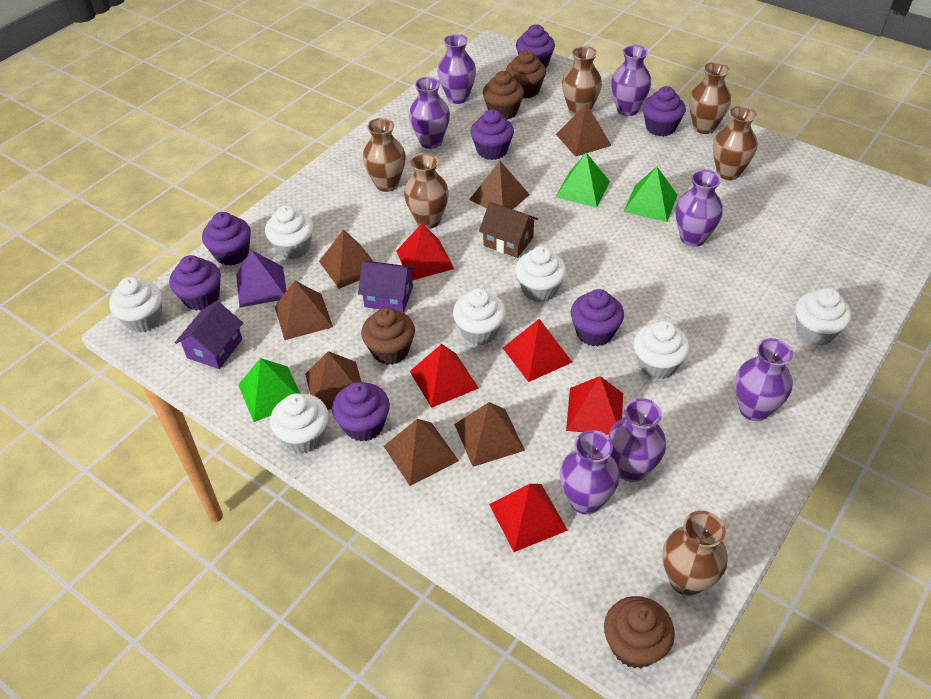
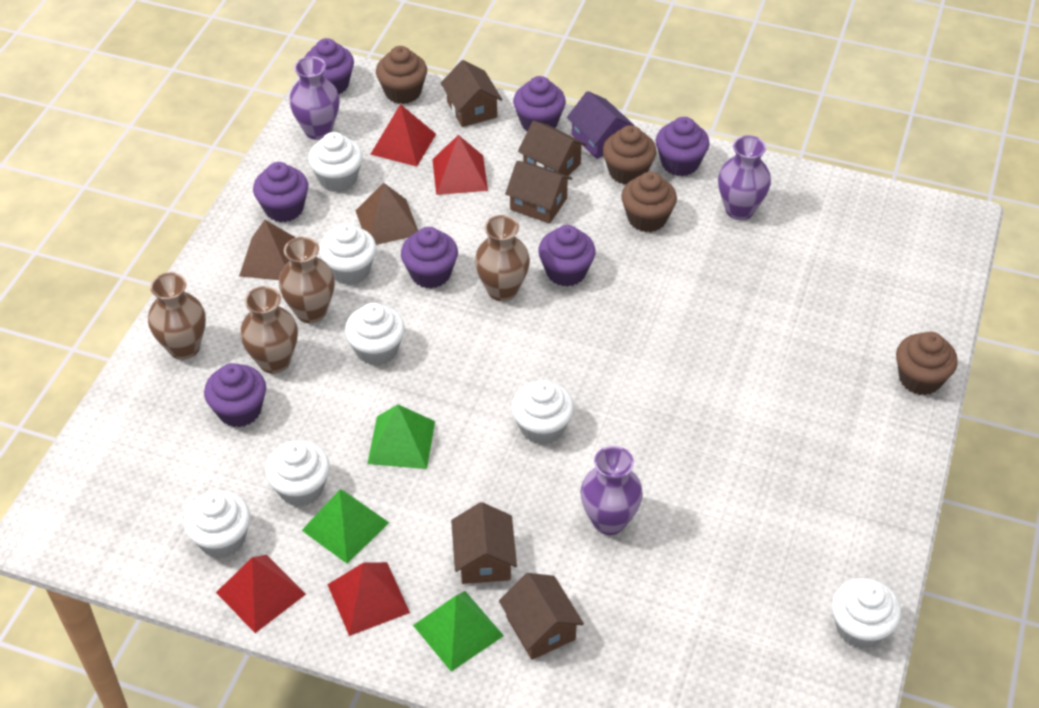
brown house: 1 -> 5
brown pyramid: 7 -> 2
brown vase: 6 -> 4
purple house: 2 -> 1
purple pyramid: 1 -> 0
purple vase: 7 -> 3
red pyramid: 5 -> 4

